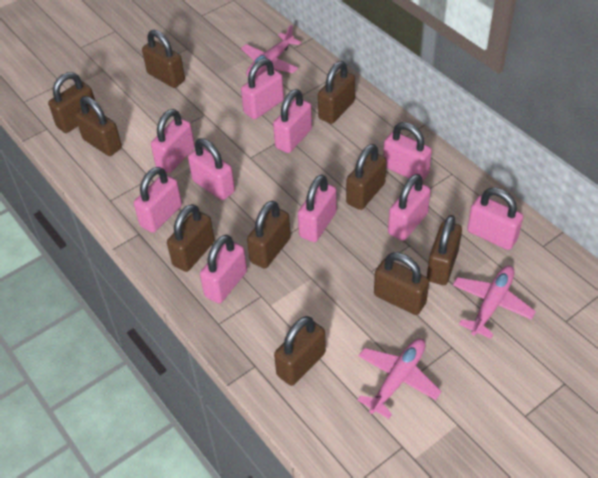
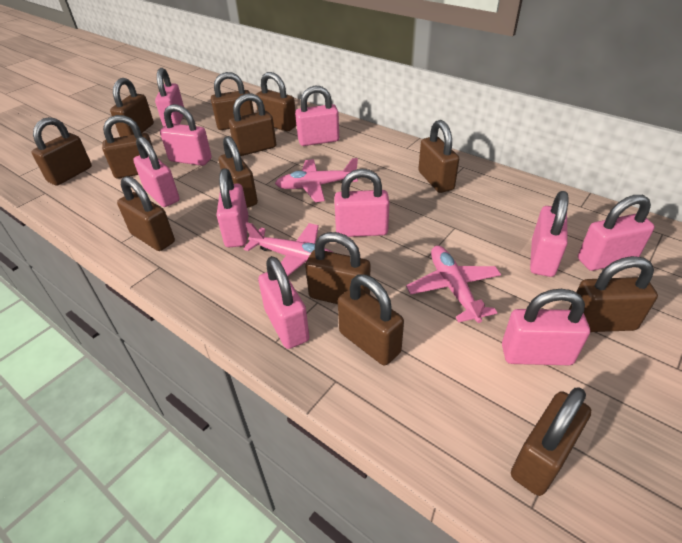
brown padlock: 10 -> 13

